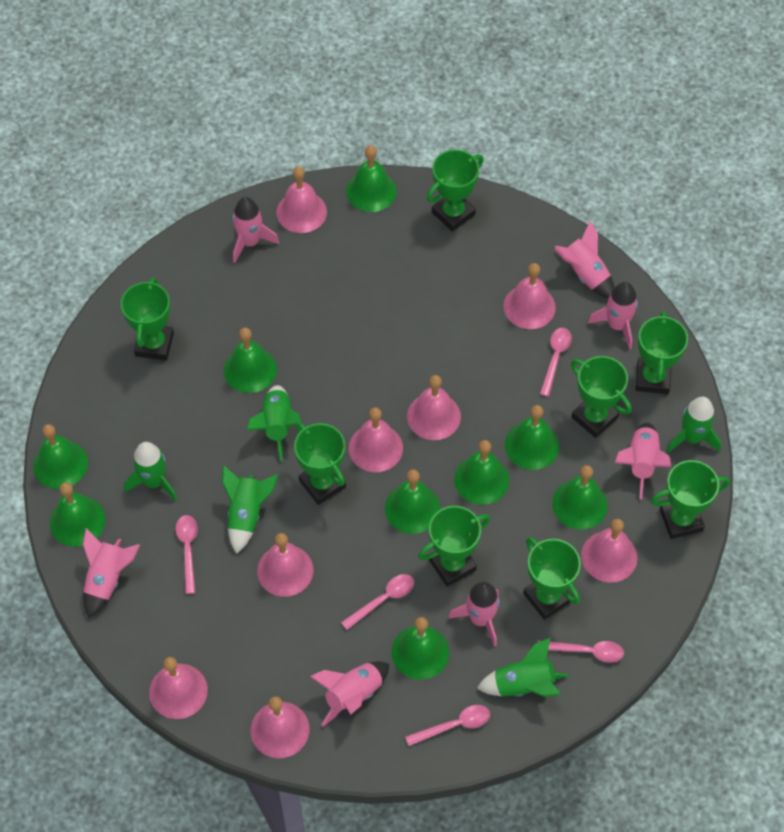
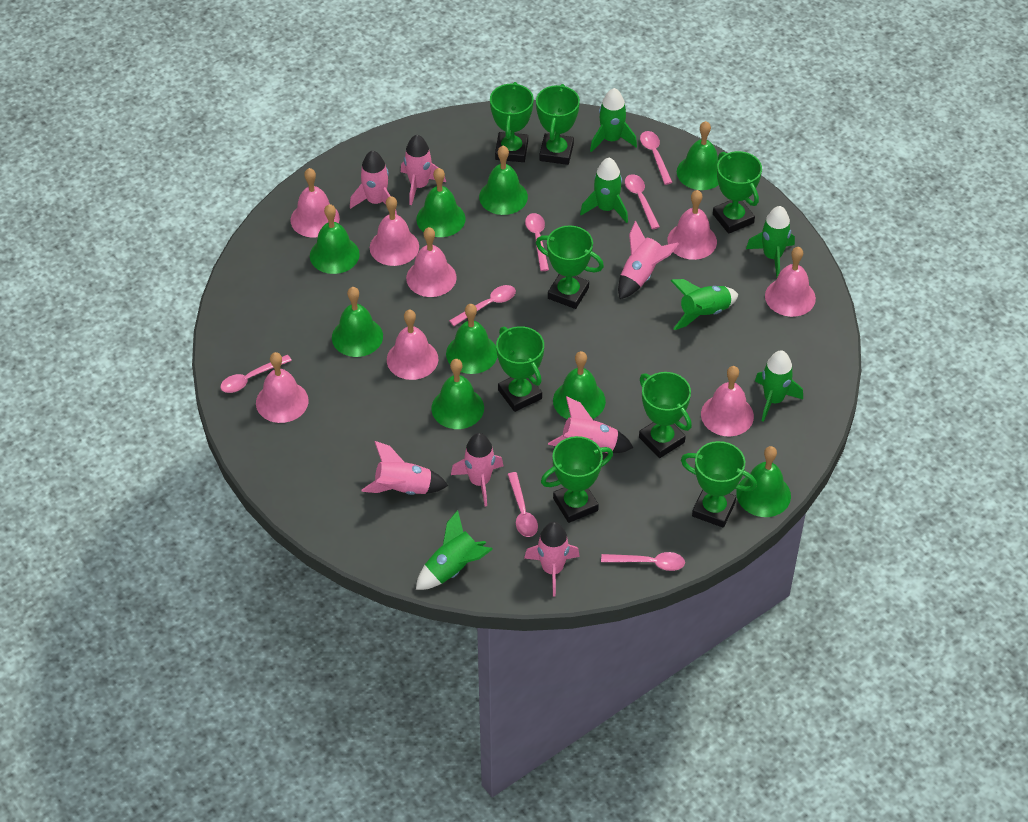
green rocket: 5 -> 6
pink spoon: 5 -> 7

